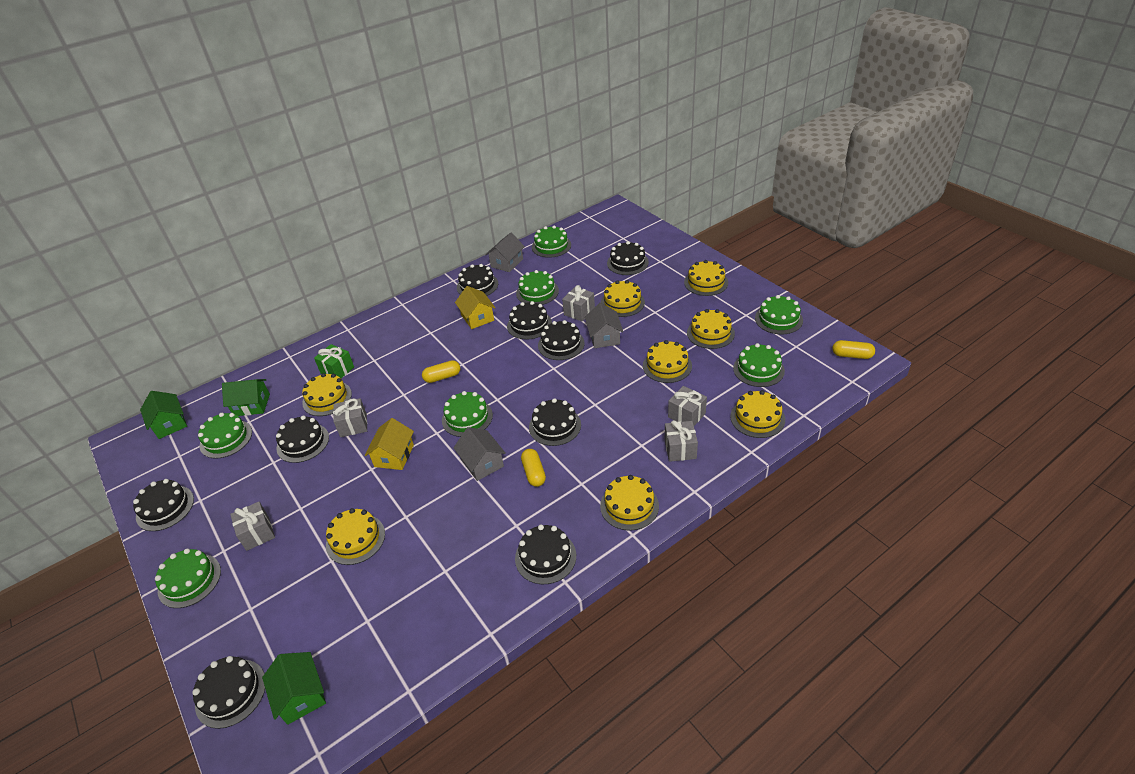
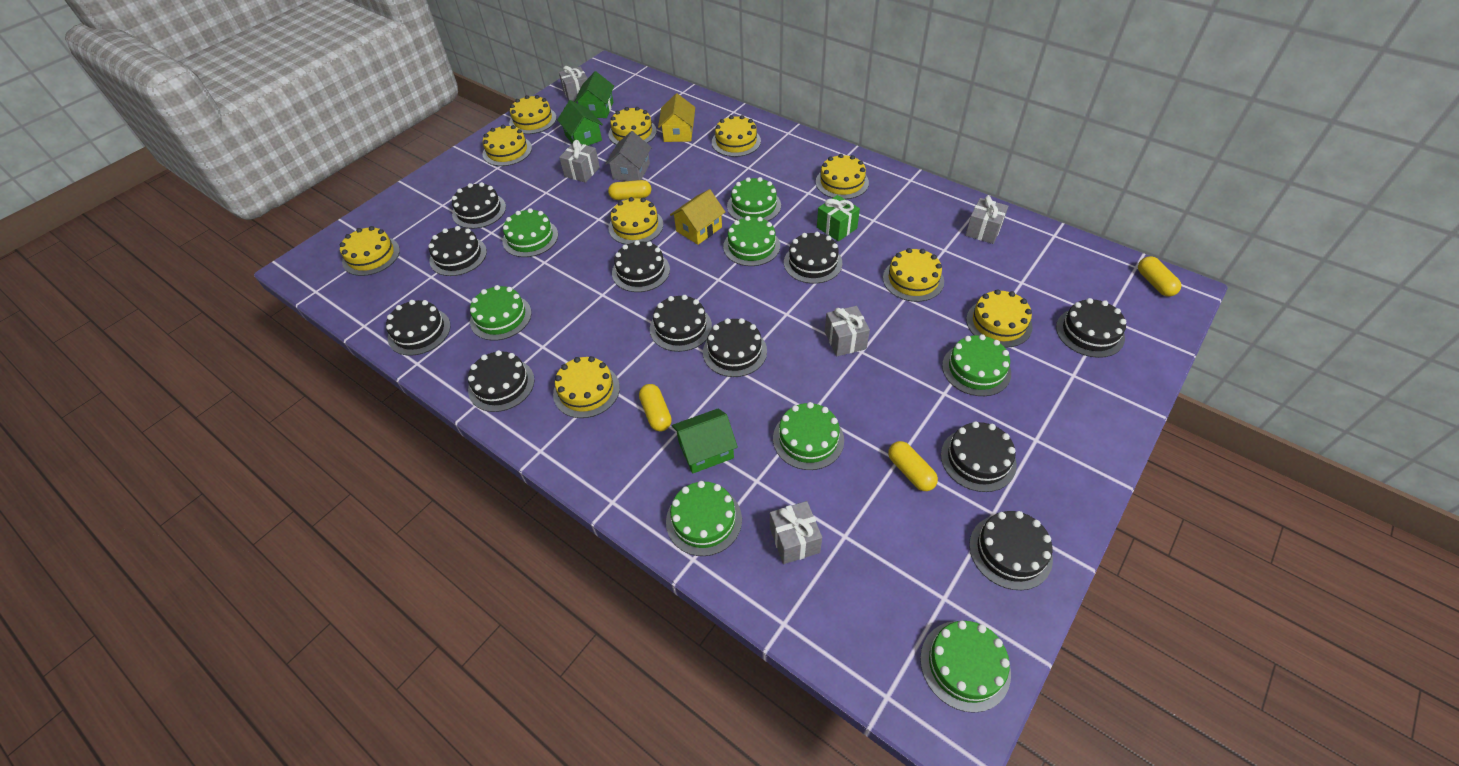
black cake: 9 -> 11
green cake: 7 -> 8
grey house: 3 -> 1
yellow cake: 8 -> 10
yellow capsule: 3 -> 4

